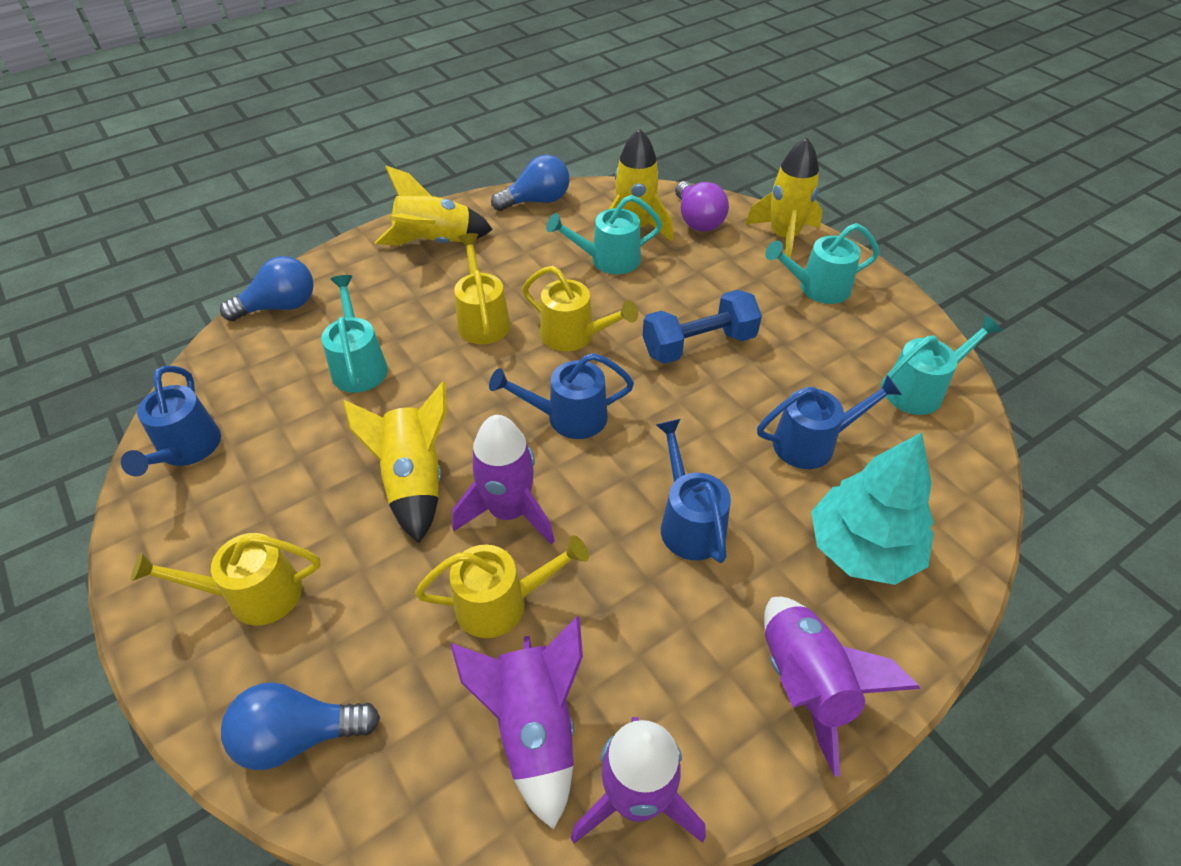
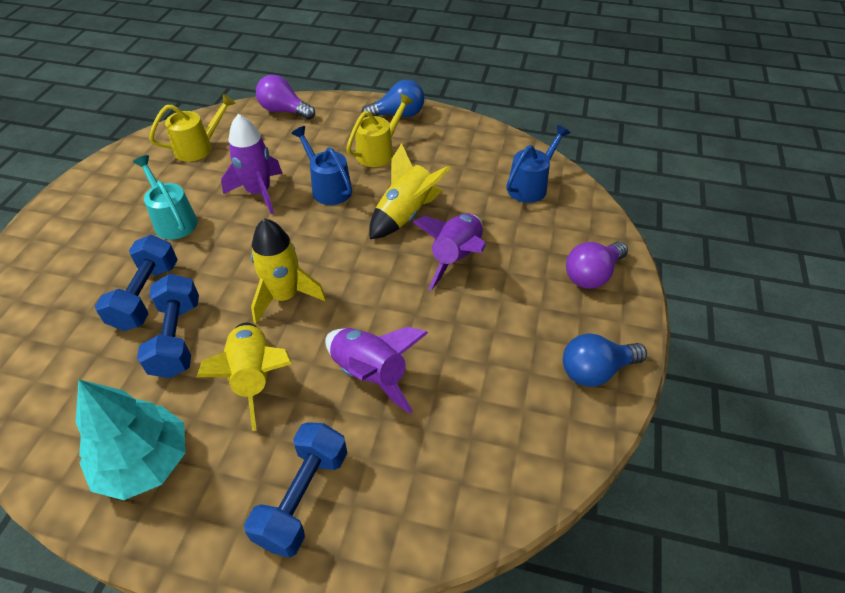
blue dumbbell: 1 -> 3
blue light bulb: 3 -> 2
blue watering can: 4 -> 2
purple light bulb: 1 -> 2
purple rocket: 4 -> 3
turquoise watering can: 4 -> 1
yellow rocket: 4 -> 3
yellow watering can: 4 -> 2

